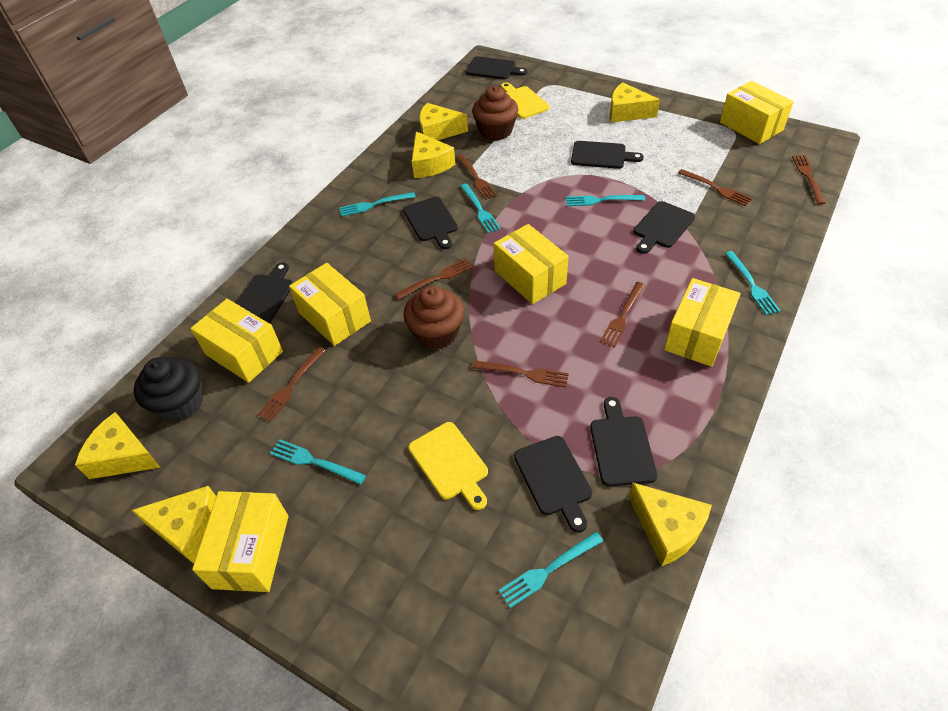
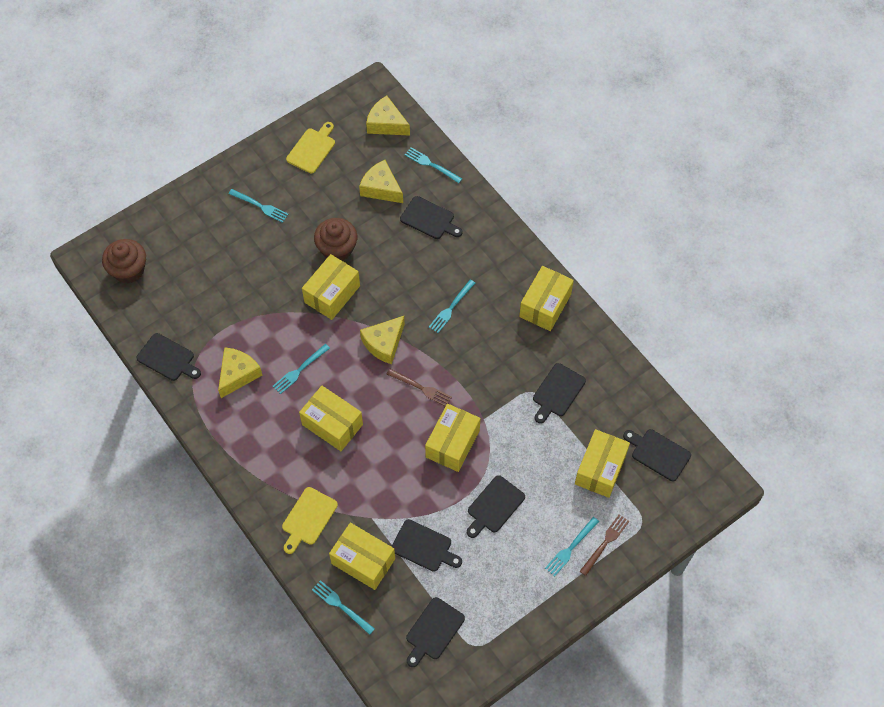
black cupcake: 1 -> 0
brown fork: 7 -> 2
yellow cheese: 6 -> 4

